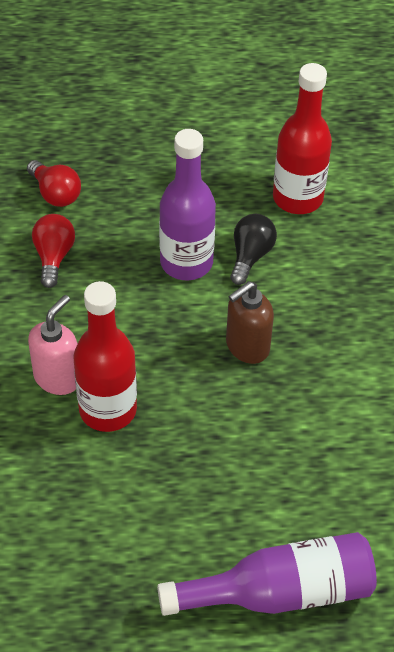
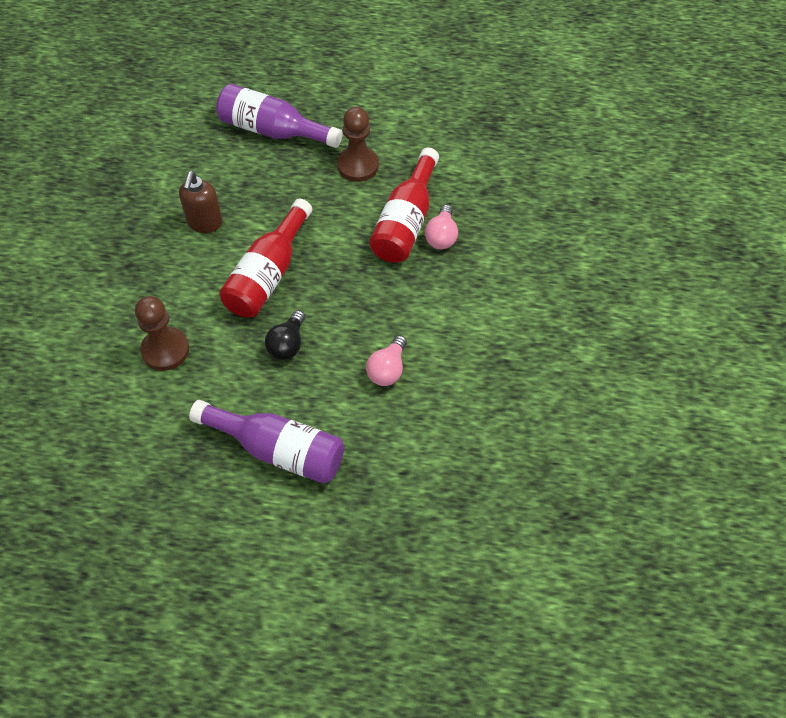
brown pawn: 0 -> 2
pink light bulb: 0 -> 2
pink soap dispenser: 1 -> 0
red light bulb: 2 -> 0

